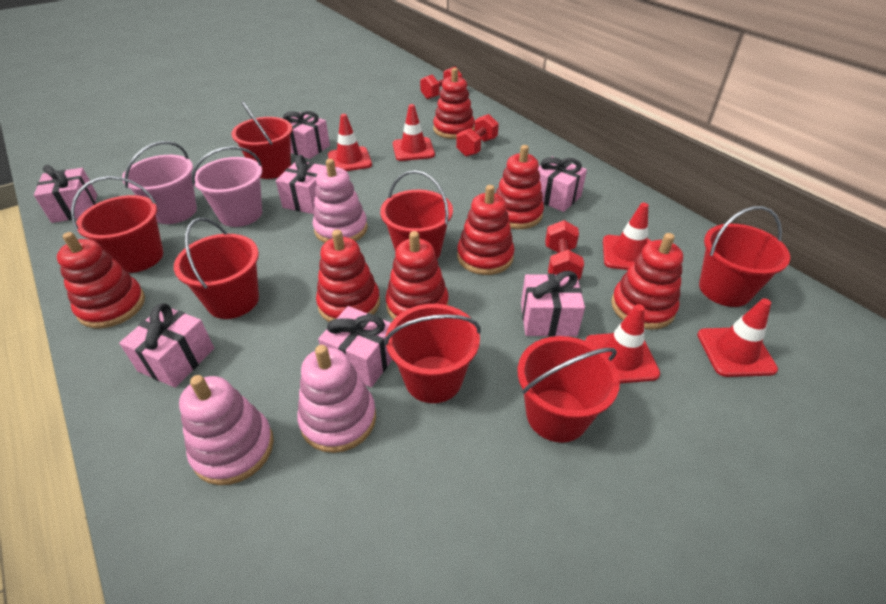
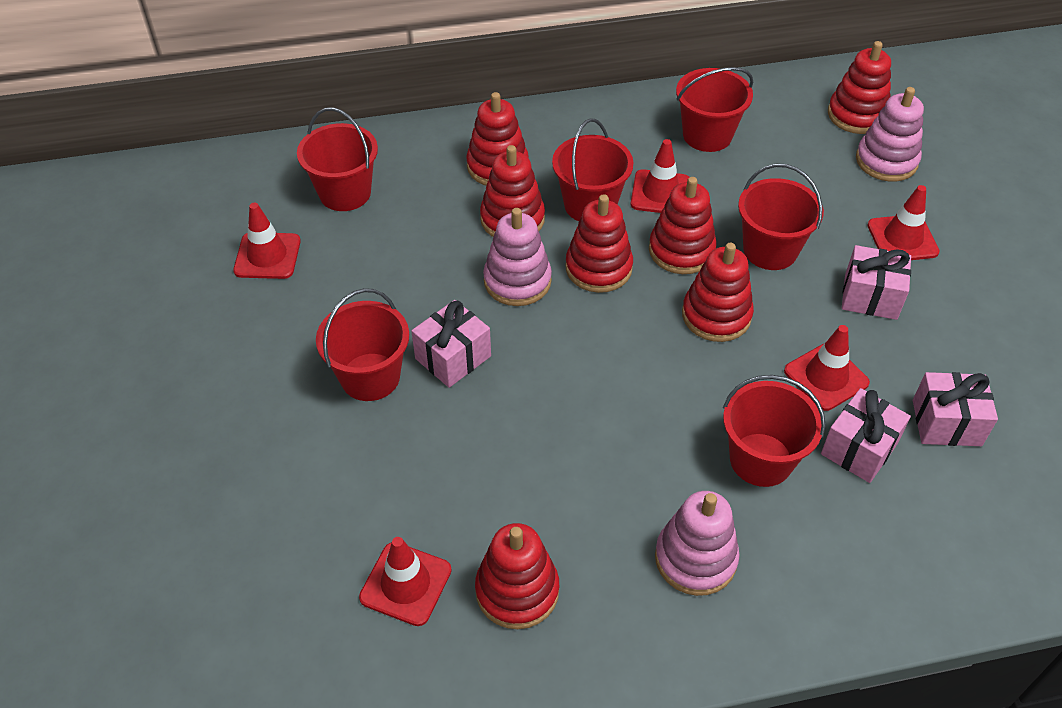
pink bucket: 2 -> 0
pink gift: 7 -> 4
red bucket: 7 -> 6
red dumbbell: 3 -> 0

